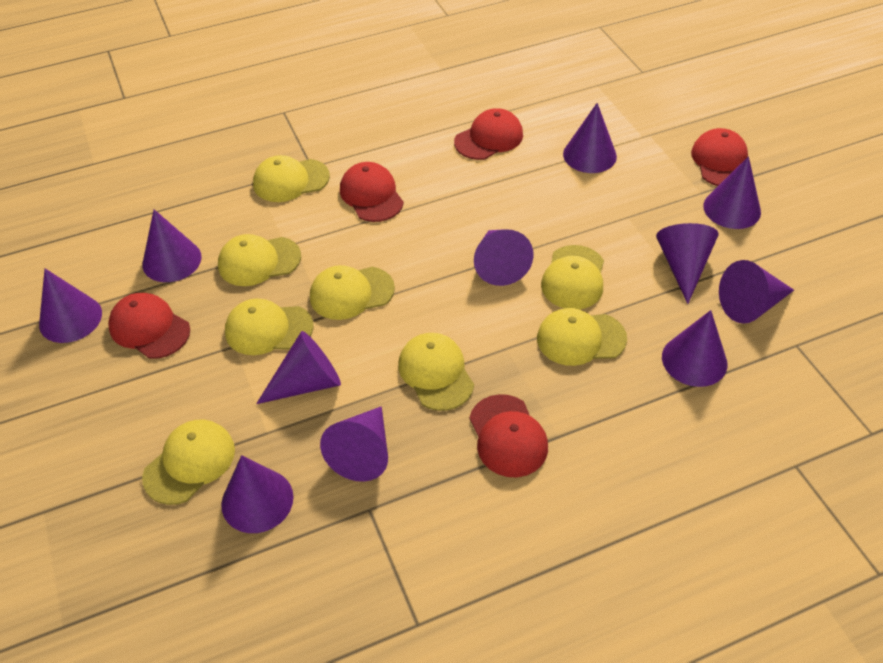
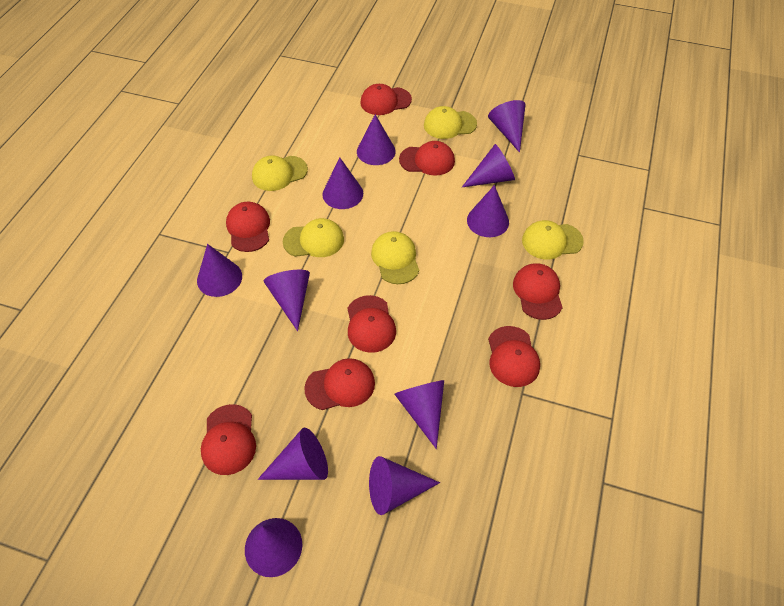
red cap: 5 -> 8
yellow cap: 8 -> 5

